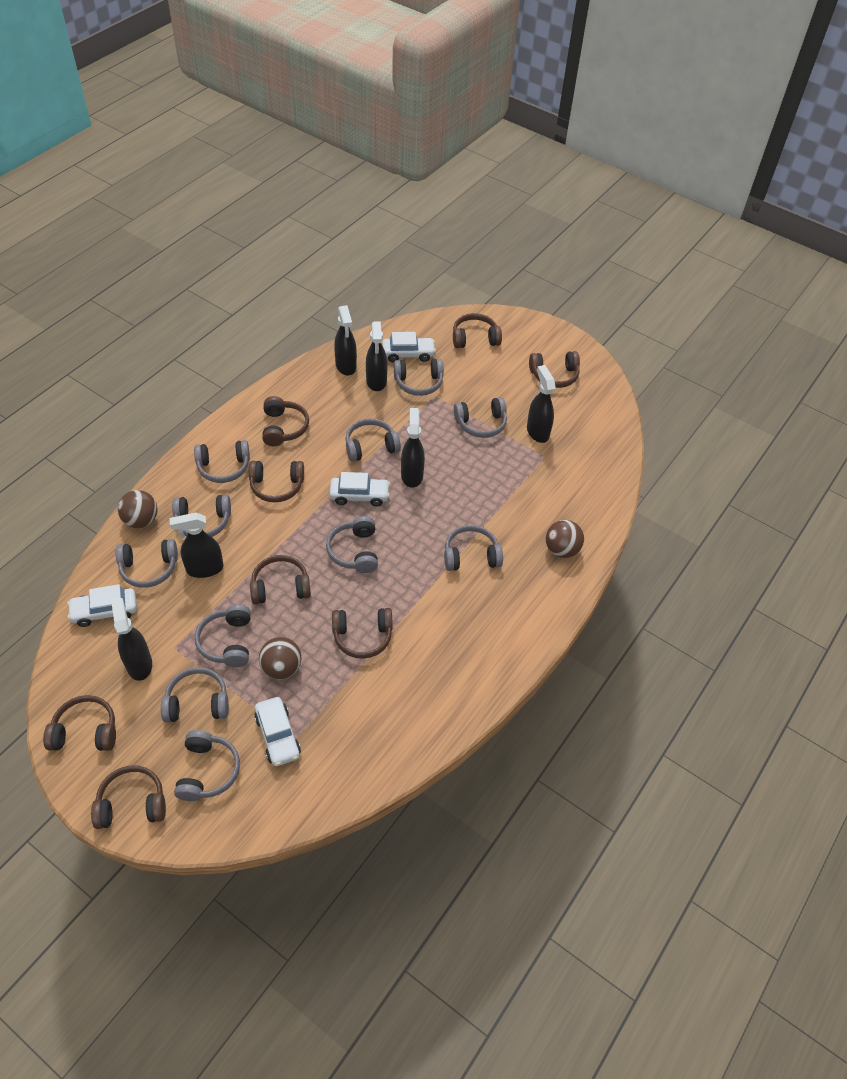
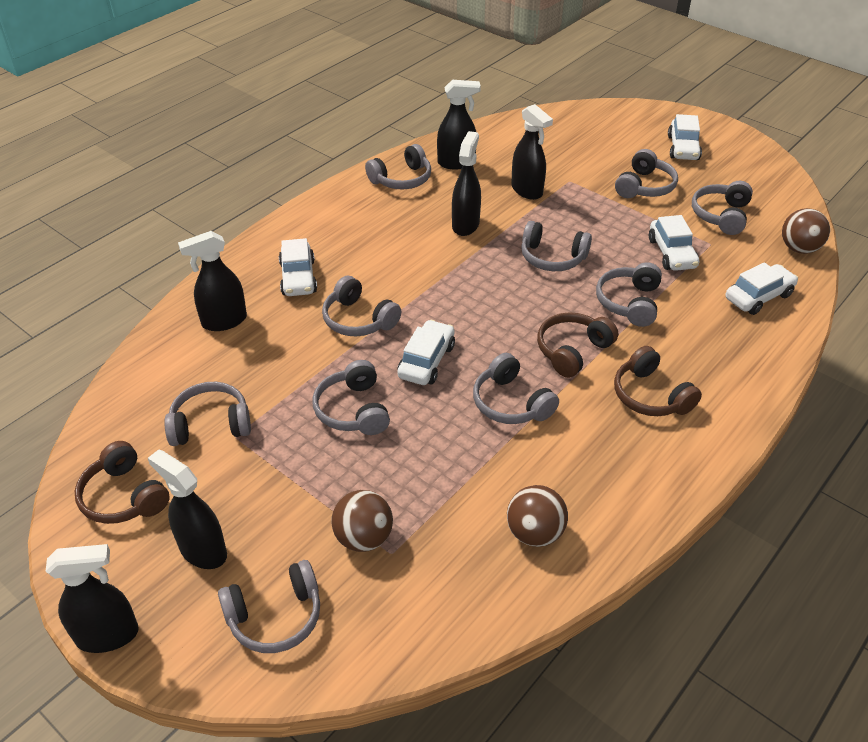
brown headphones: 8 -> 3
grey headphones: 11 -> 10
white car: 4 -> 5

